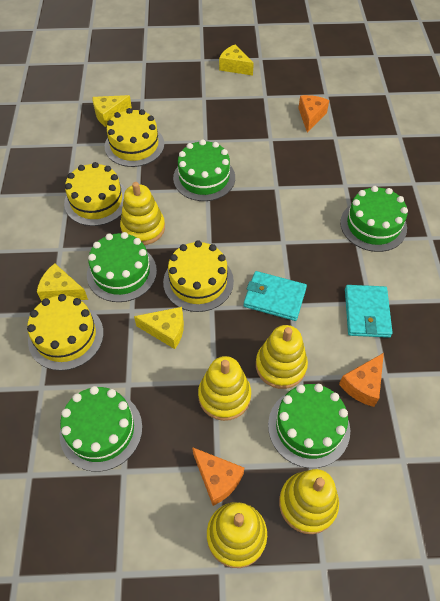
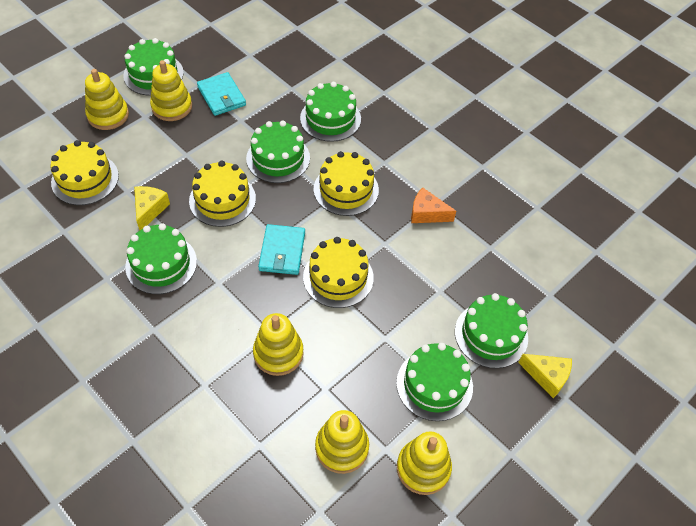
green cake: 5 -> 6
orange cheese: 3 -> 1
yellow cheese: 4 -> 2

